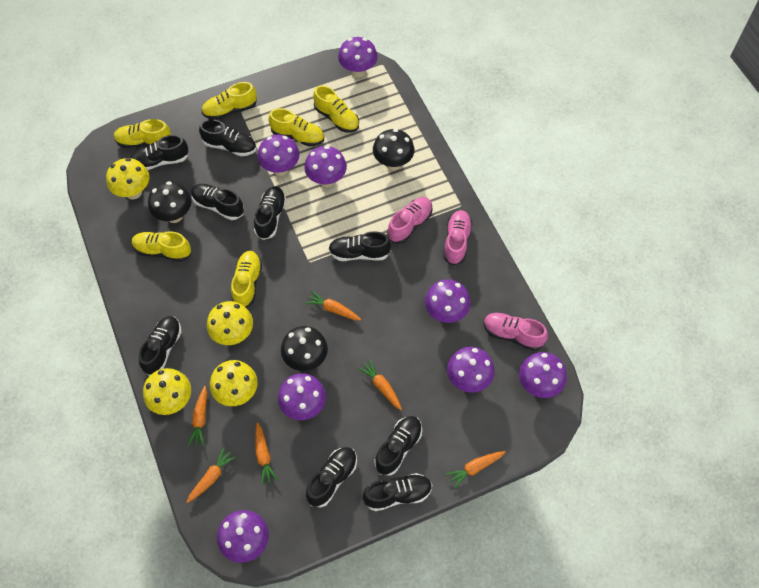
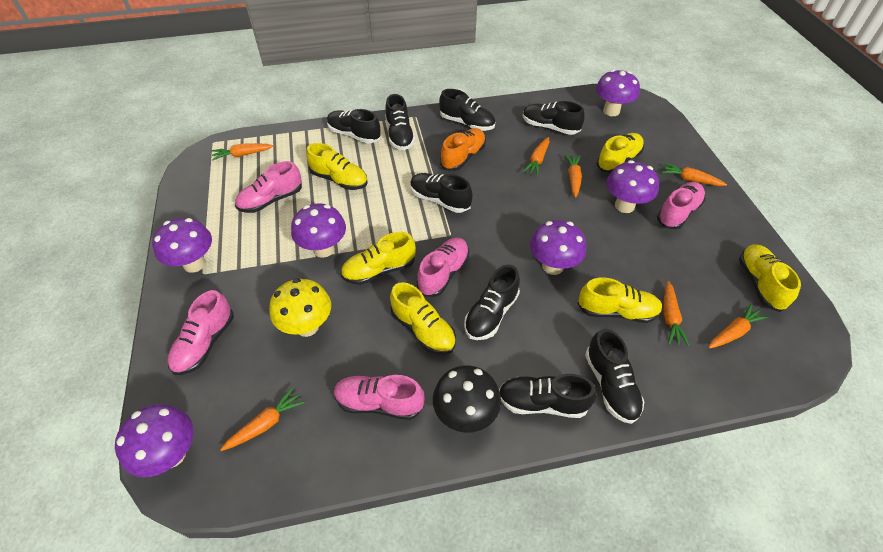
black mushroom: 3 -> 1
black shoe: 9 -> 8
orange carrot: 6 -> 7
orange shoe: 0 -> 1
pink shoe: 3 -> 5
purple mushroom: 8 -> 6
yellow mushroom: 4 -> 1

